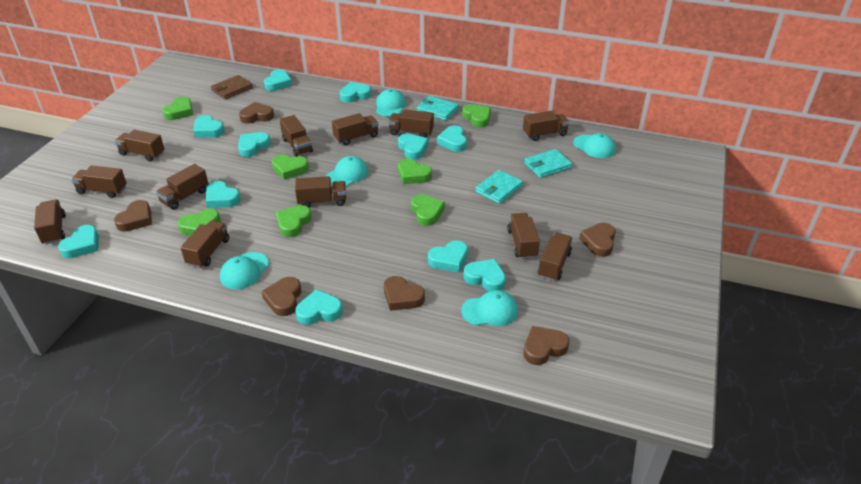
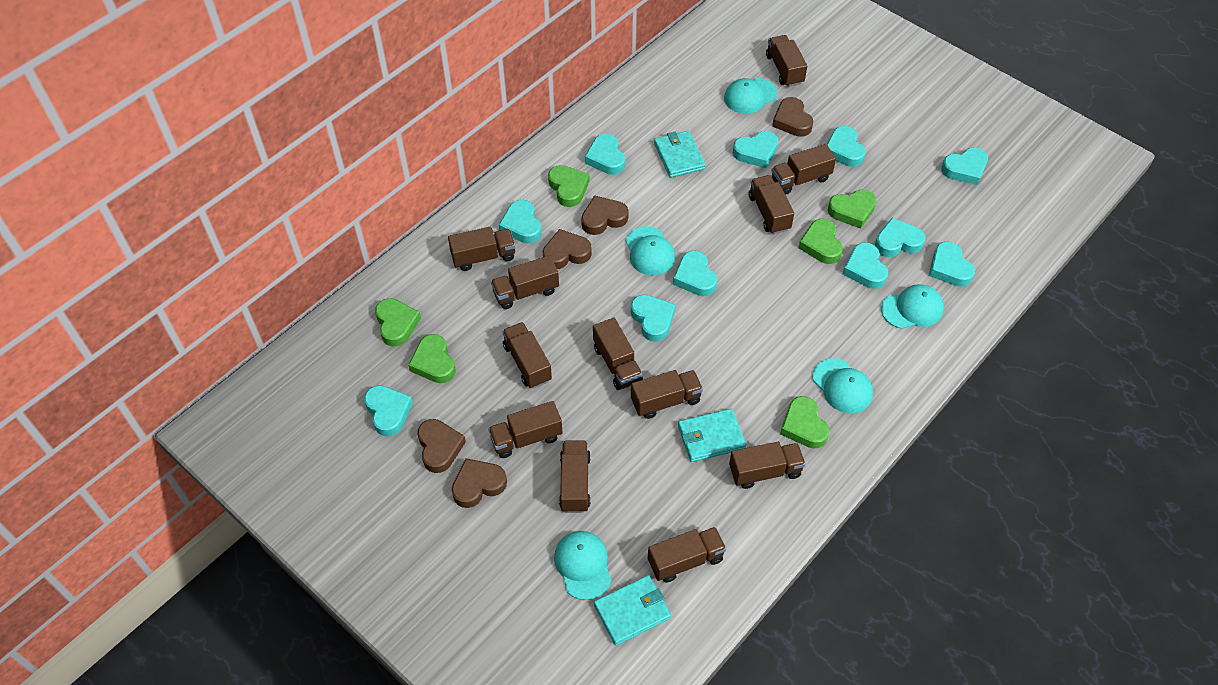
brown heart: 6 -> 5
brown wallet: 1 -> 0
green heart: 7 -> 6

